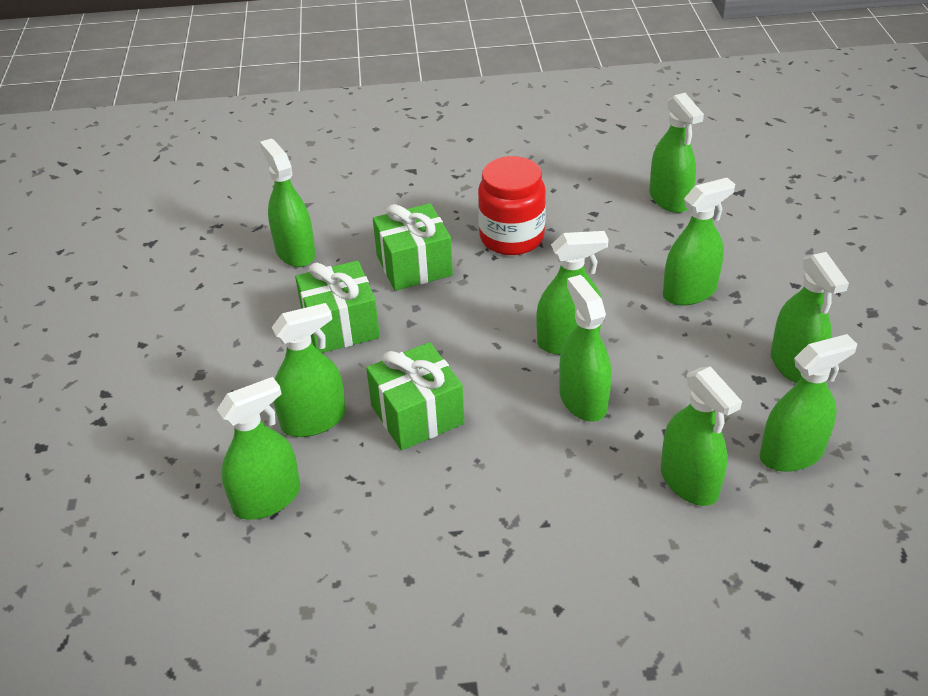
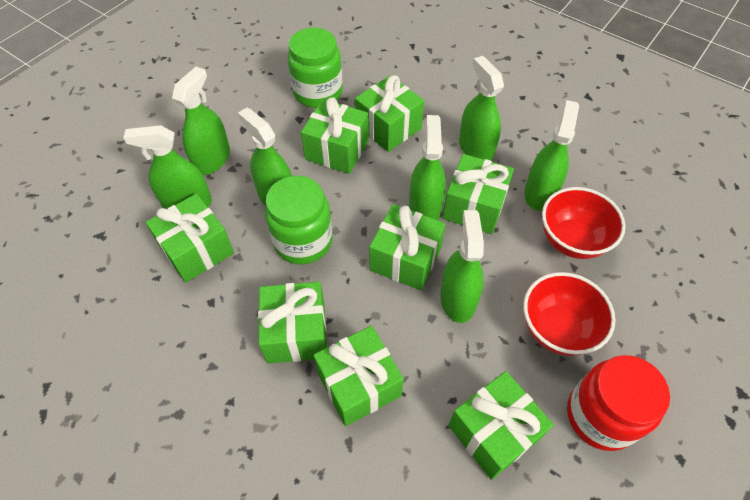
green gift: 3 -> 8
green jar: 0 -> 2
green spray bottle: 10 -> 7
red bowl: 0 -> 2

